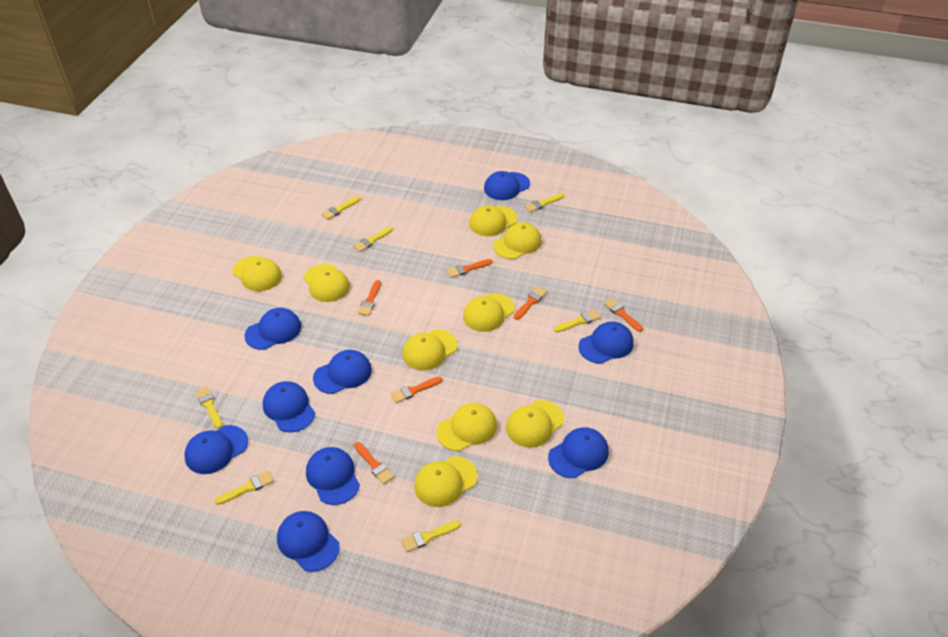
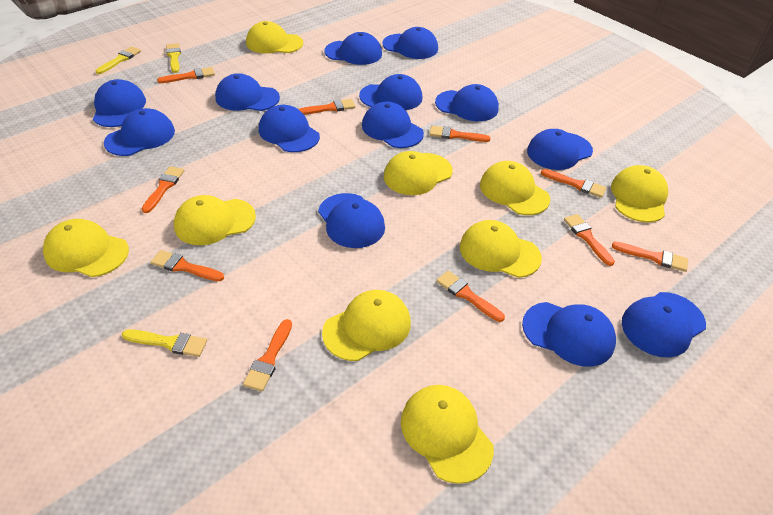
blue cap: 9 -> 13
orange brush: 6 -> 10
yellow brush: 7 -> 3

